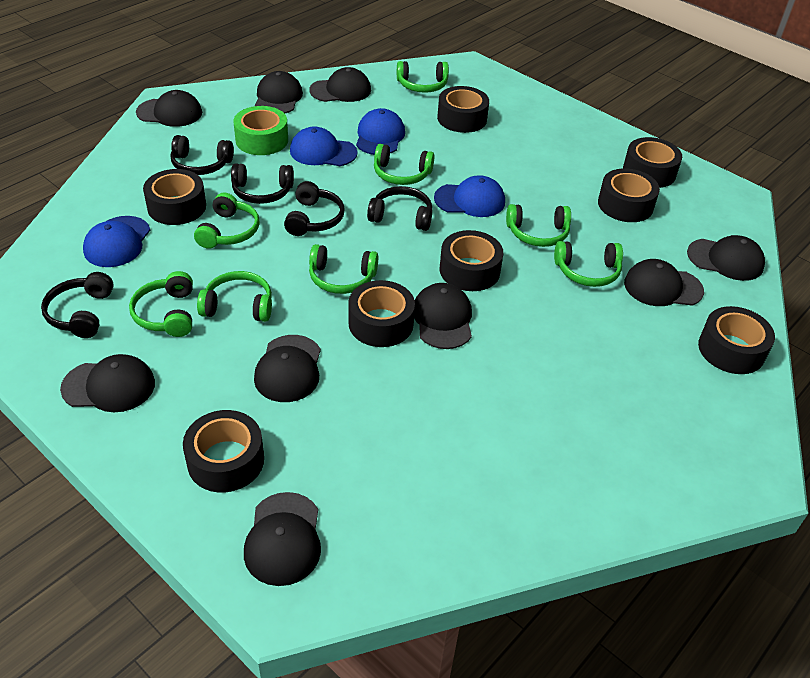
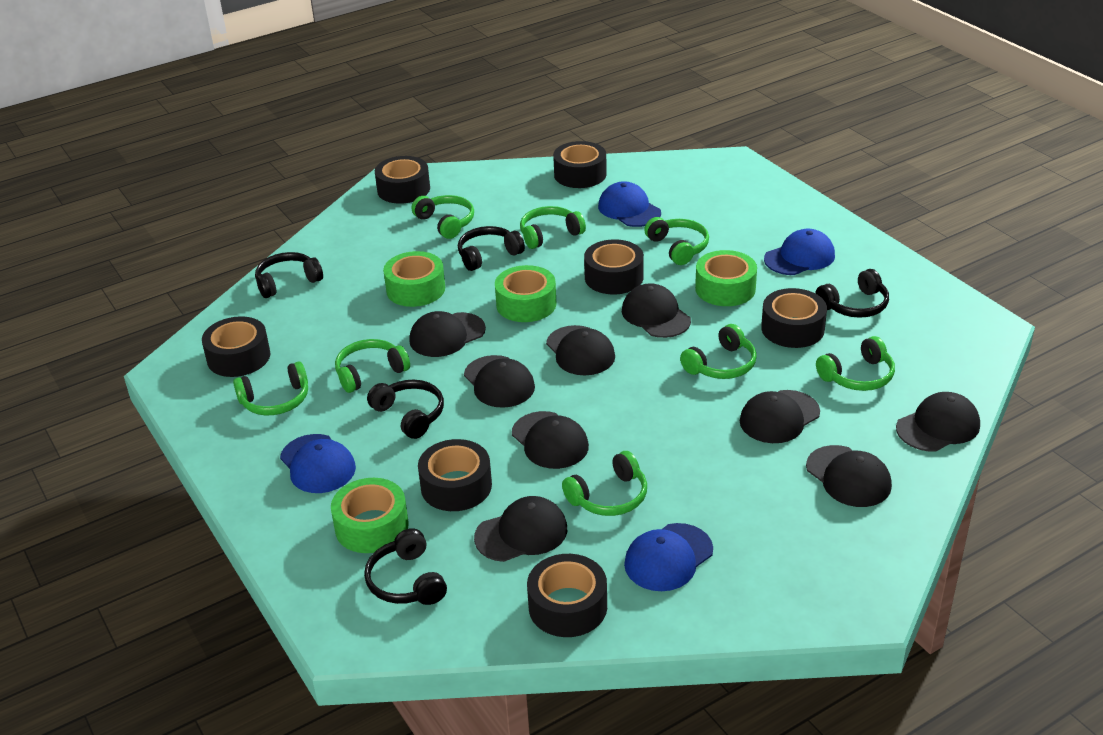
black tape: 8 -> 7
green tape: 1 -> 4

